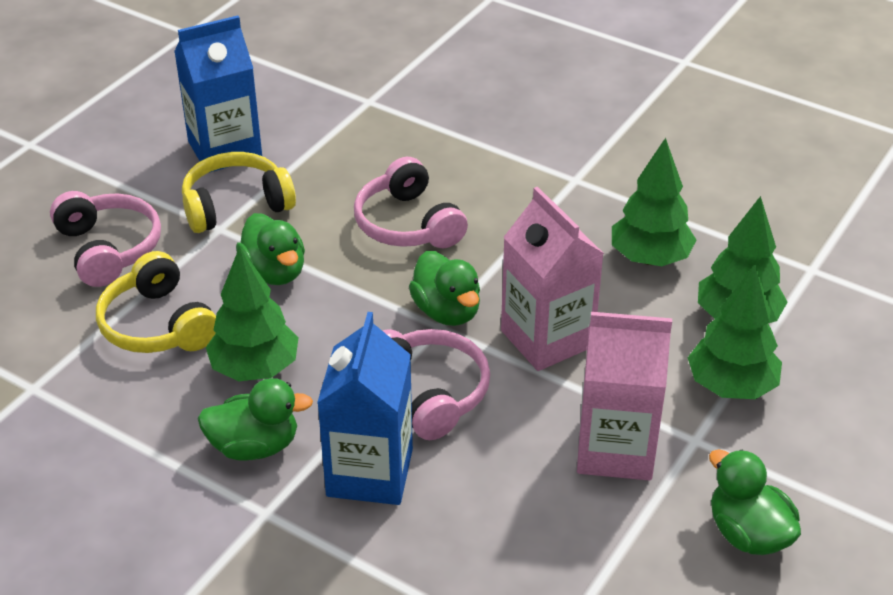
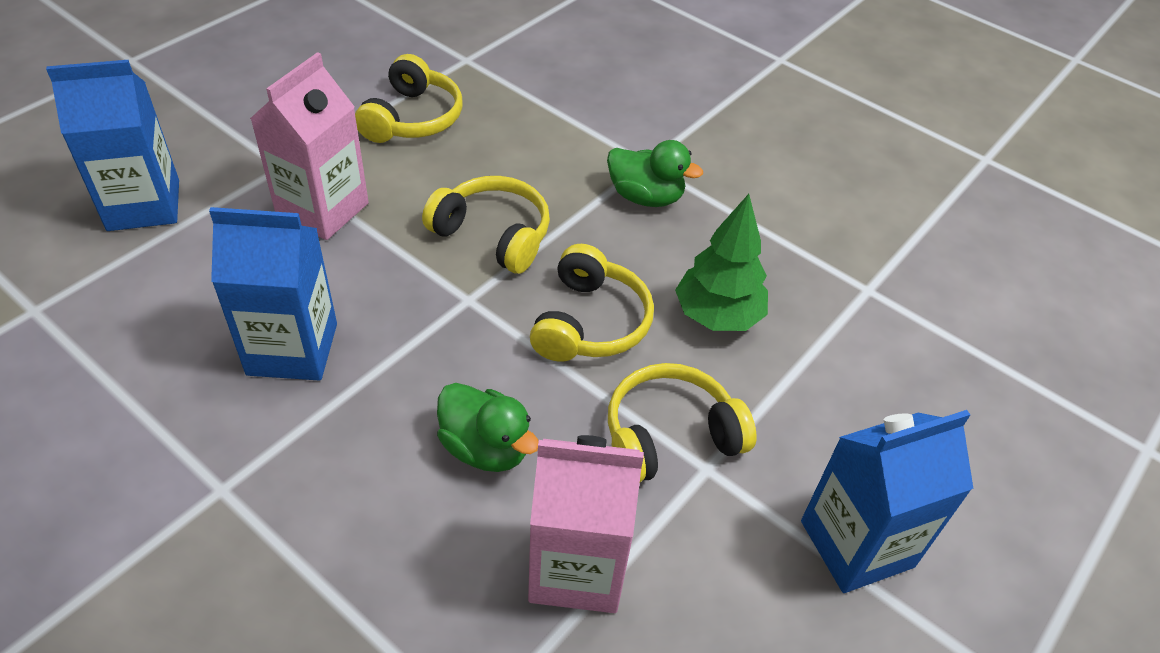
blue carton: 2 -> 3
green duck: 4 -> 2
green tree: 4 -> 1
pink headphones: 3 -> 0
yellow headphones: 2 -> 4

